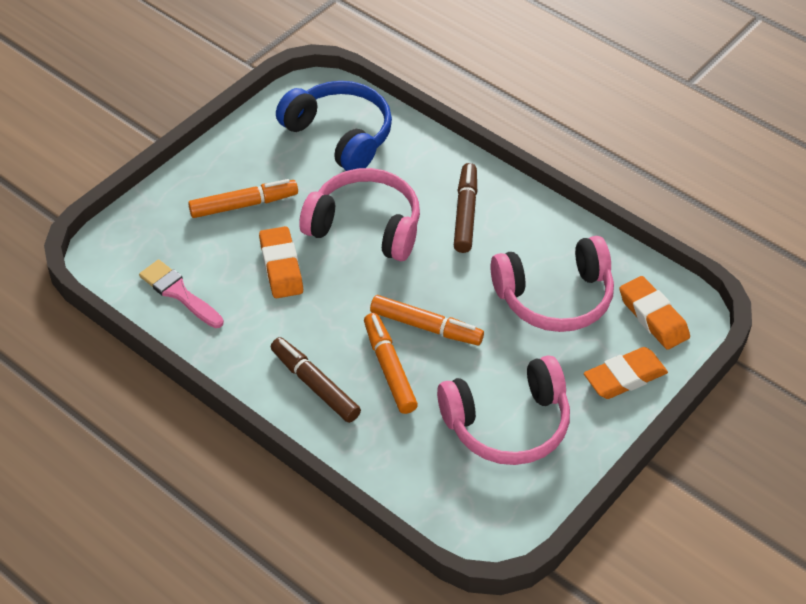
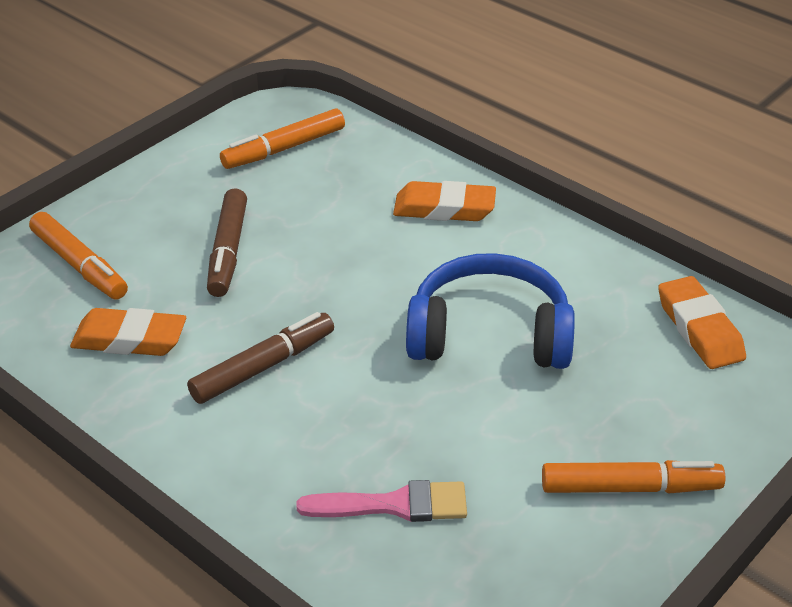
pink headphones: 3 -> 0

